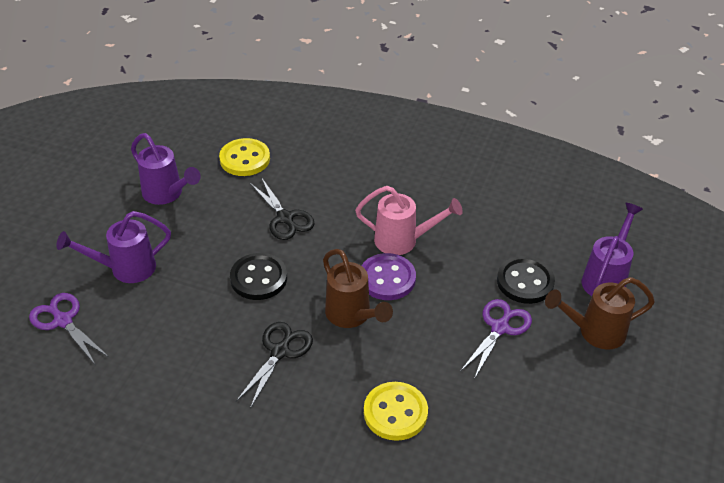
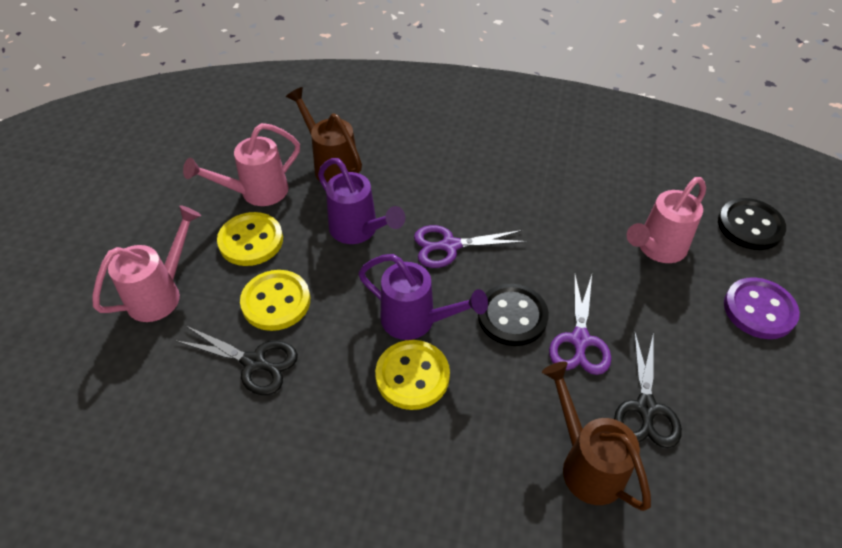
pink watering can: 1 -> 3
purple watering can: 3 -> 2
yellow button: 2 -> 3

